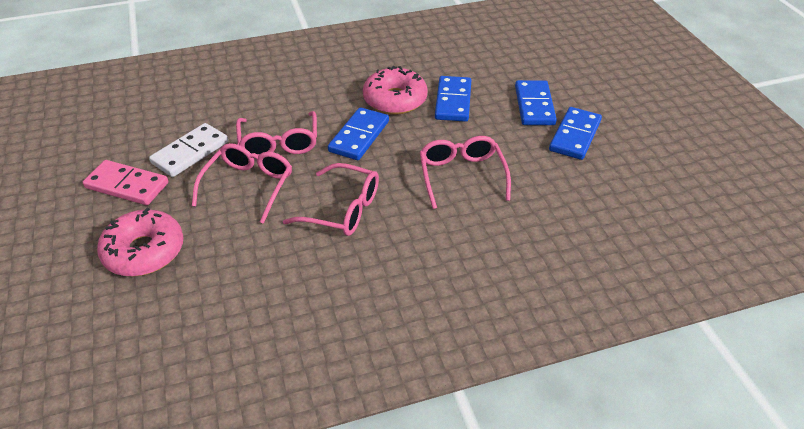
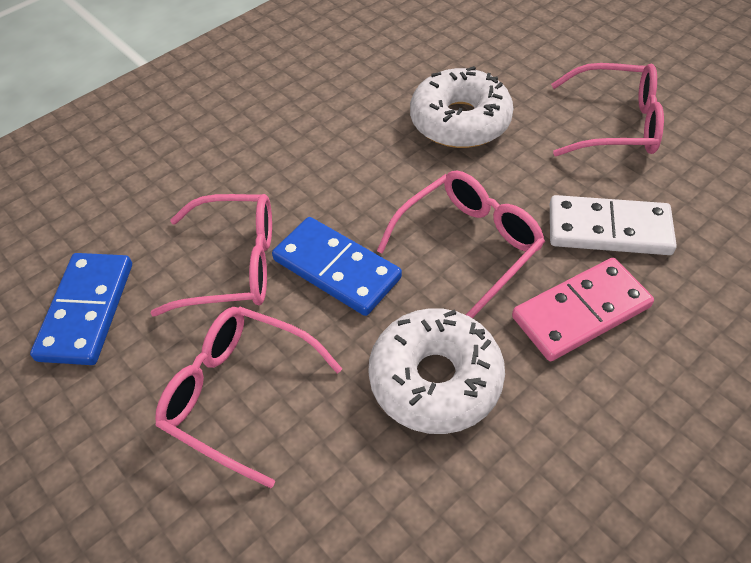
blue domino: 4 -> 2
pink donut: 2 -> 0
white donut: 0 -> 2

